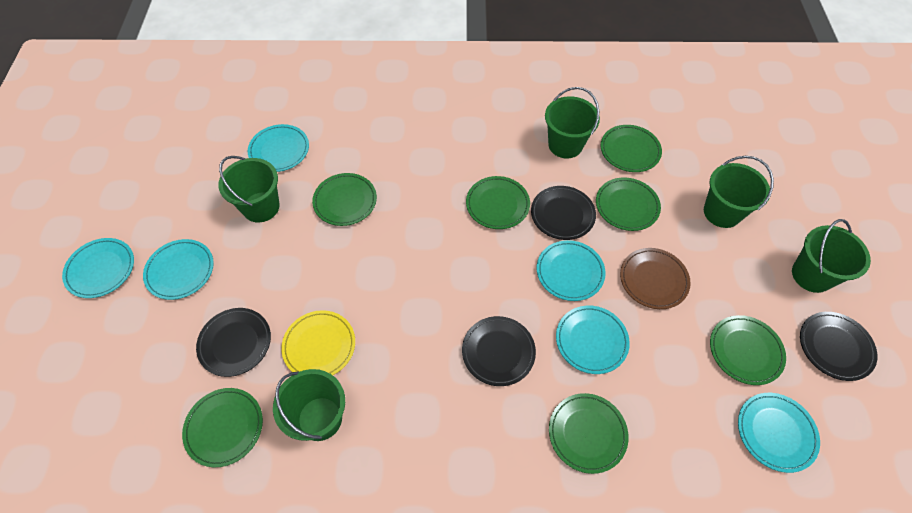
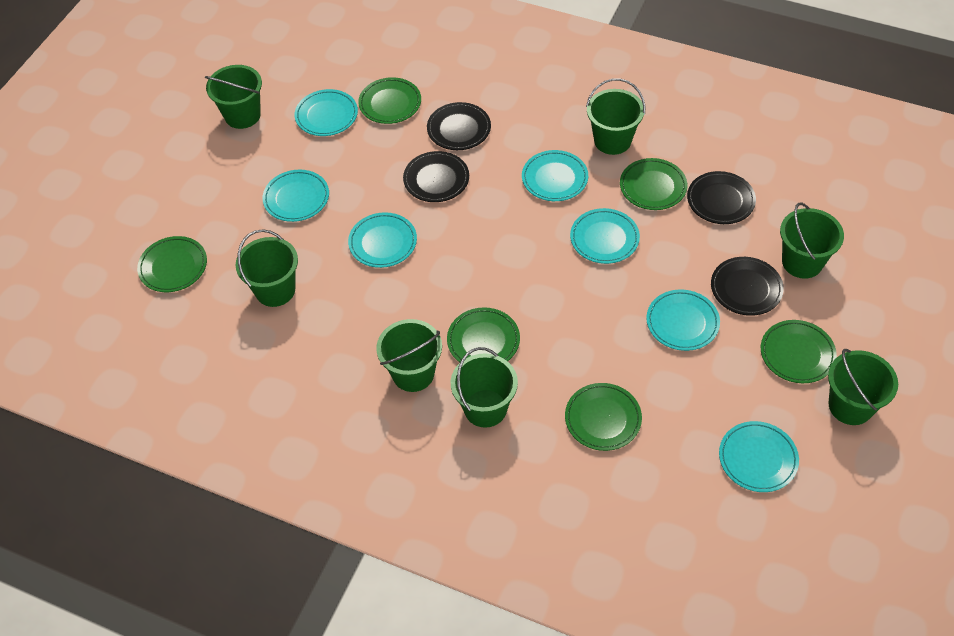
brown plate: 1 -> 0
green bucket: 5 -> 7
green plate: 7 -> 6
turquoise plate: 6 -> 7
yellow plate: 1 -> 0

